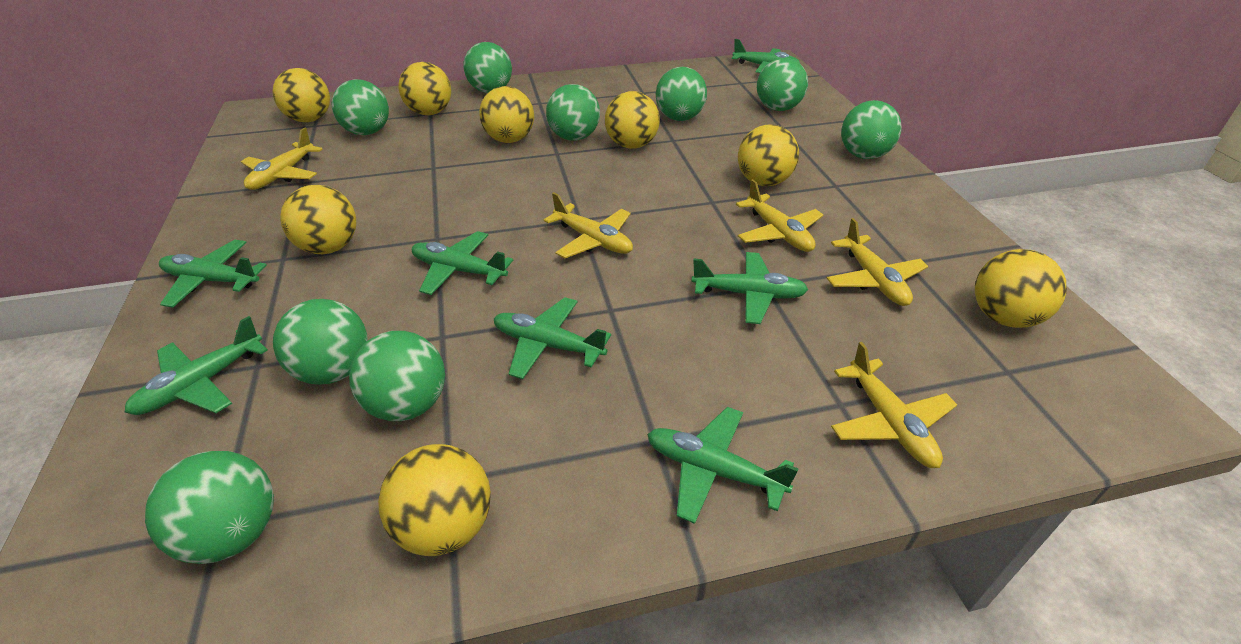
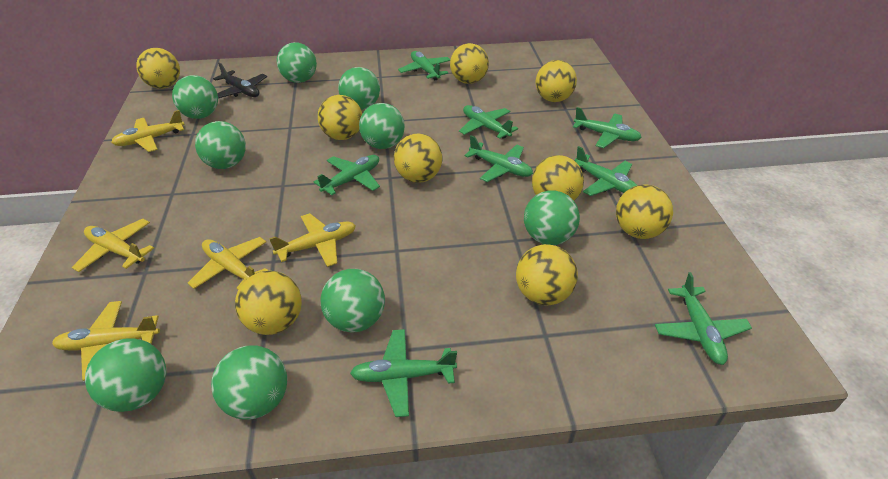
black plane: 0 -> 1
green plane: 7 -> 8
yellow ball: 8 -> 9

